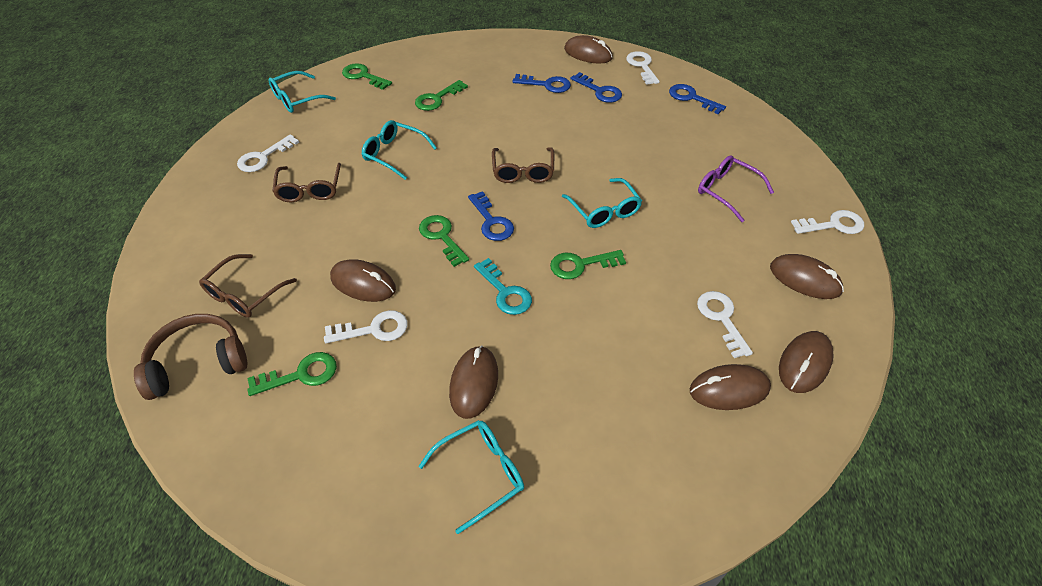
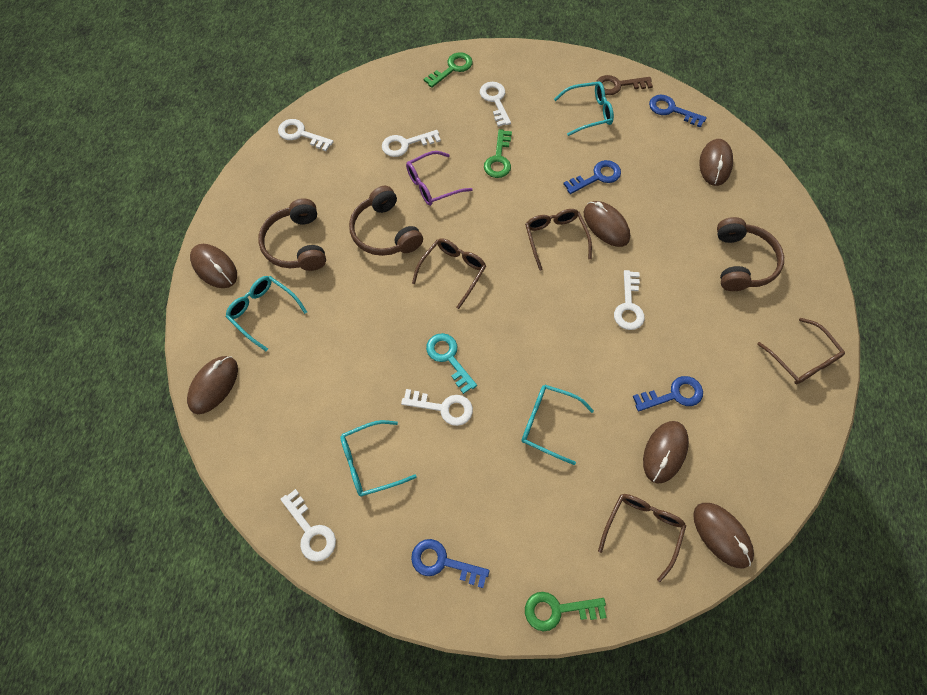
brown glasses: 3 -> 4
brown headphones: 1 -> 3
brown key: 0 -> 1
green key: 5 -> 3
white key: 5 -> 6

